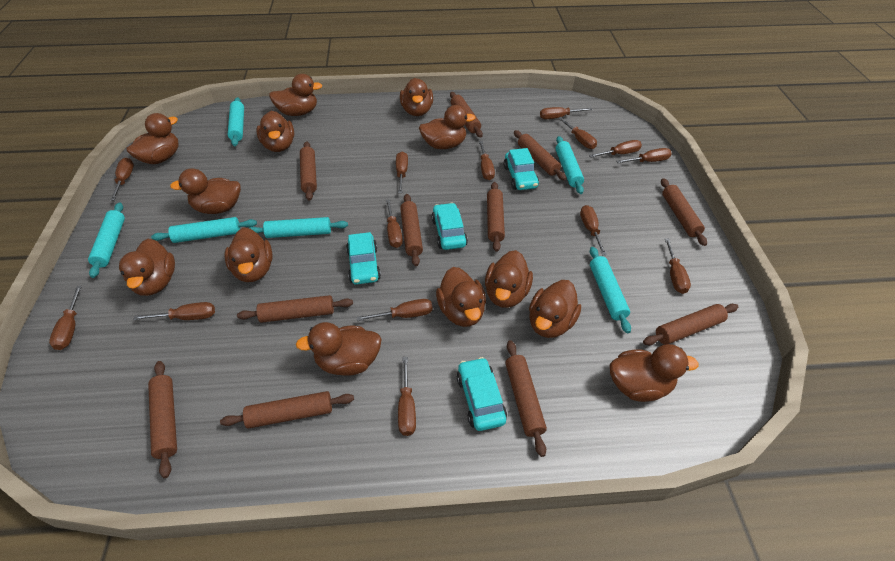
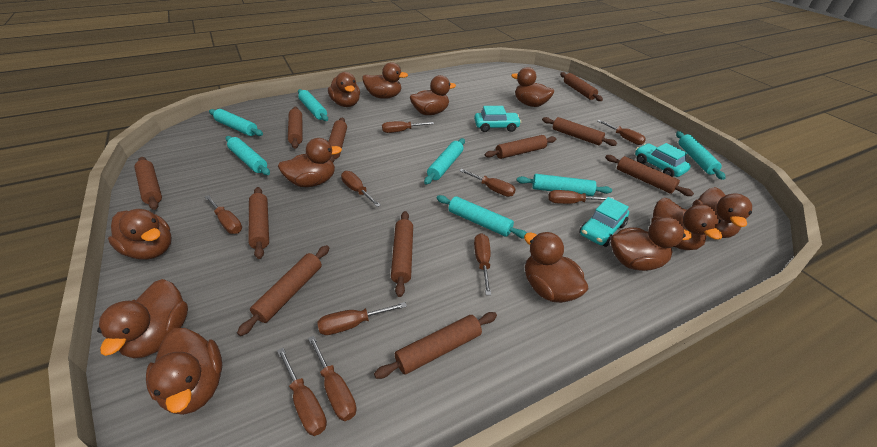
brown duck: 13 -> 12
brown screwdriver: 14 -> 10
turquoise car: 4 -> 3
turquoise rolling pin: 6 -> 7

